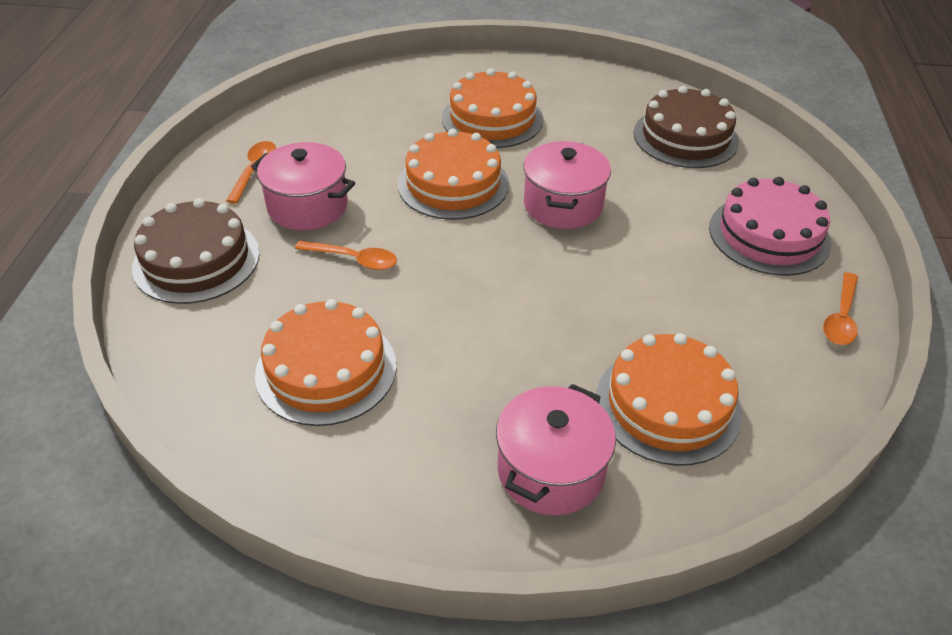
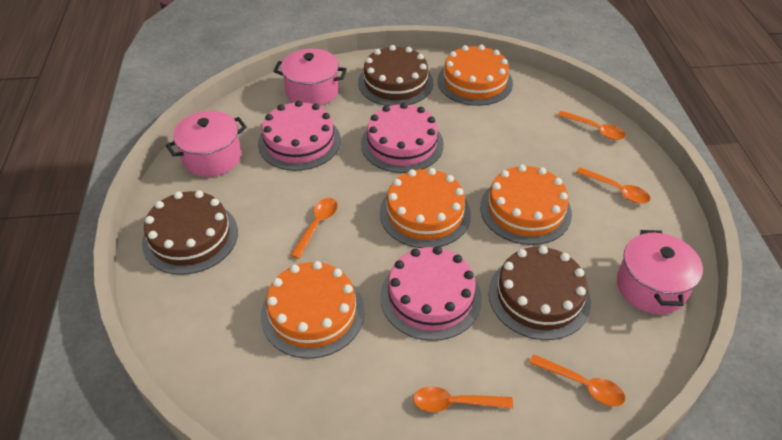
brown cake: 2 -> 3
orange spoon: 3 -> 5
pink cake: 1 -> 3

